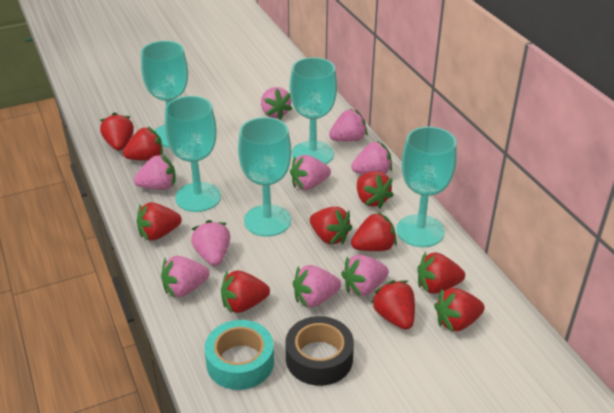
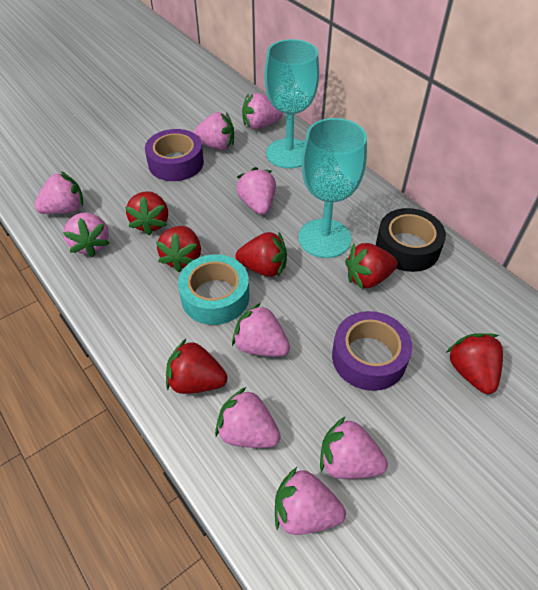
purple tape: 0 -> 2
red strawberry: 10 -> 6
turquoise goblet: 5 -> 2

